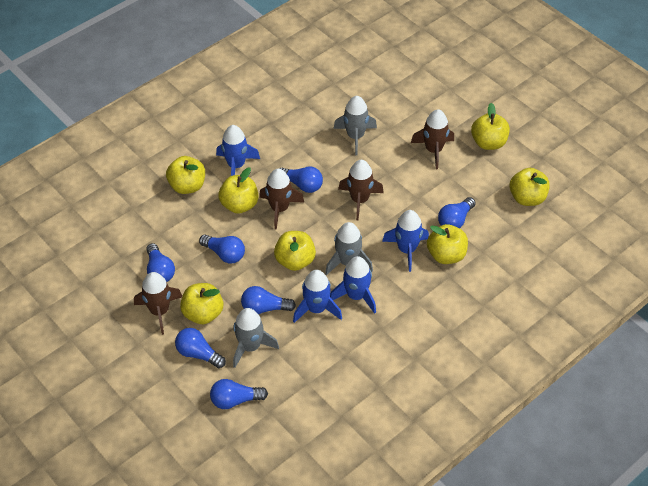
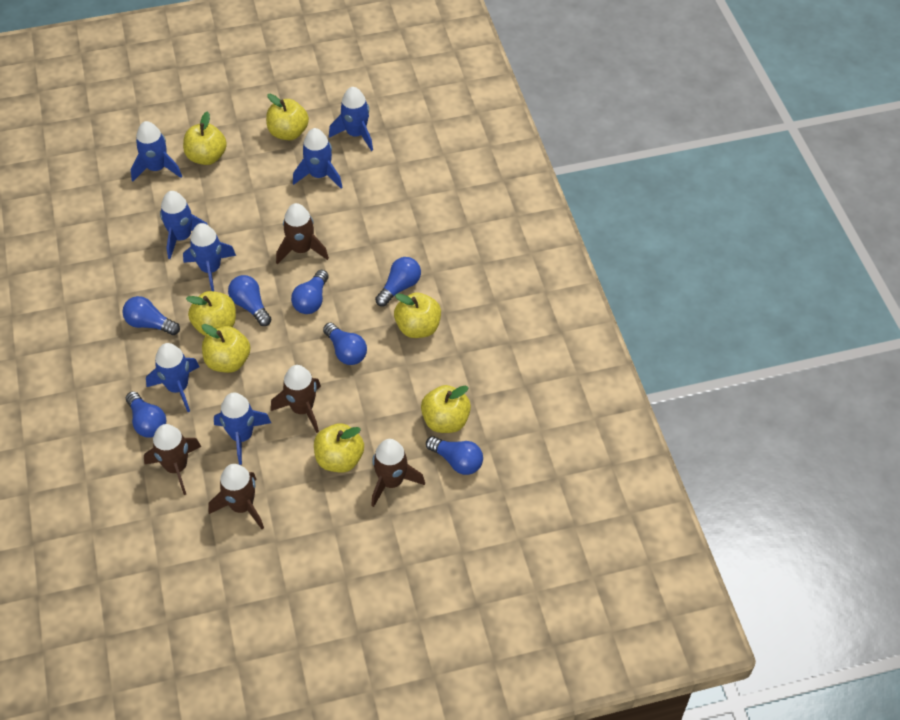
blue rocket: 4 -> 7
brown rocket: 4 -> 5
grey rocket: 3 -> 0

